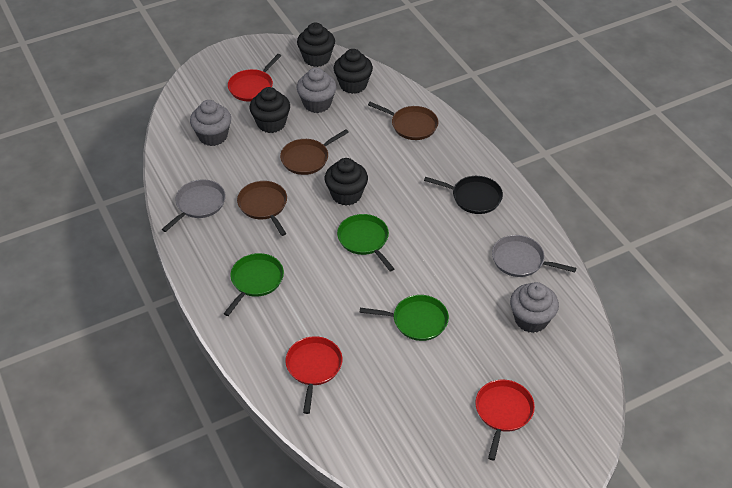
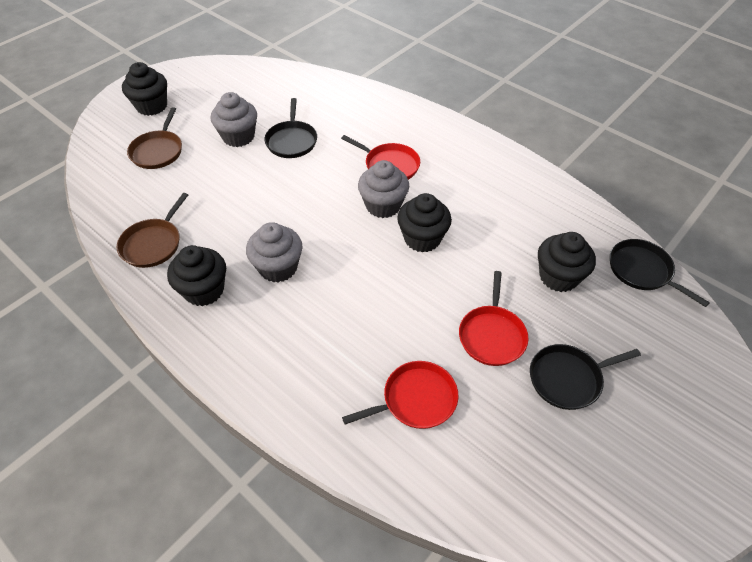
black pan: 1 -> 3
brown pan: 3 -> 2
green pan: 3 -> 0
grey pan: 2 -> 0

